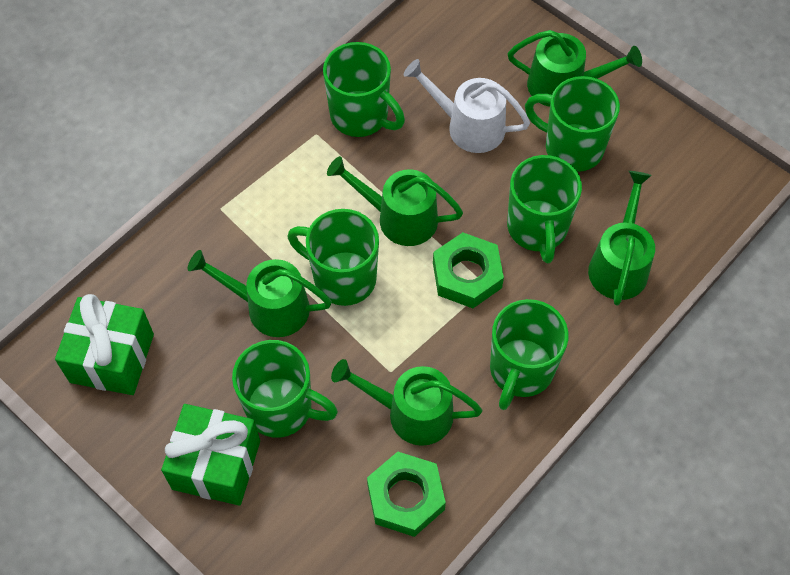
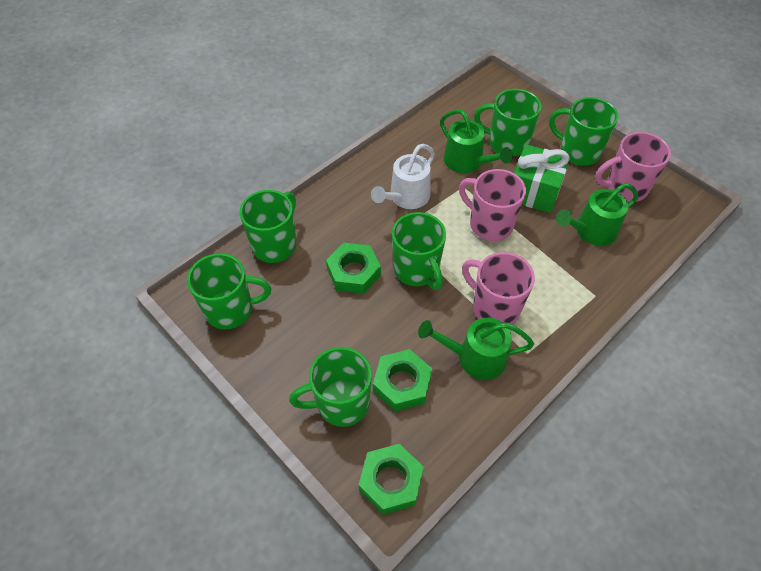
green gift: 2 -> 1
green nut: 2 -> 3
green watering can: 5 -> 3
pink mug: 0 -> 3

